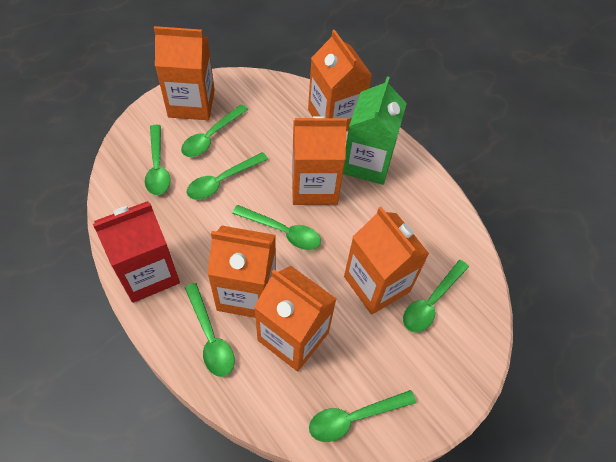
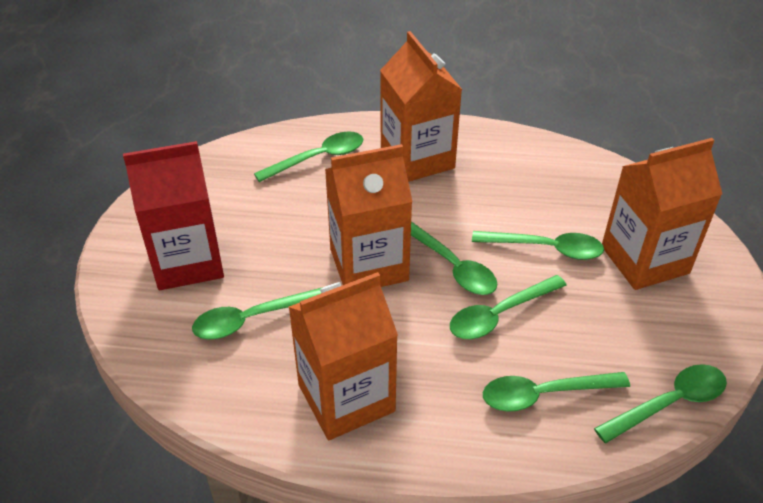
green carton: 1 -> 0
orange carton: 6 -> 4

